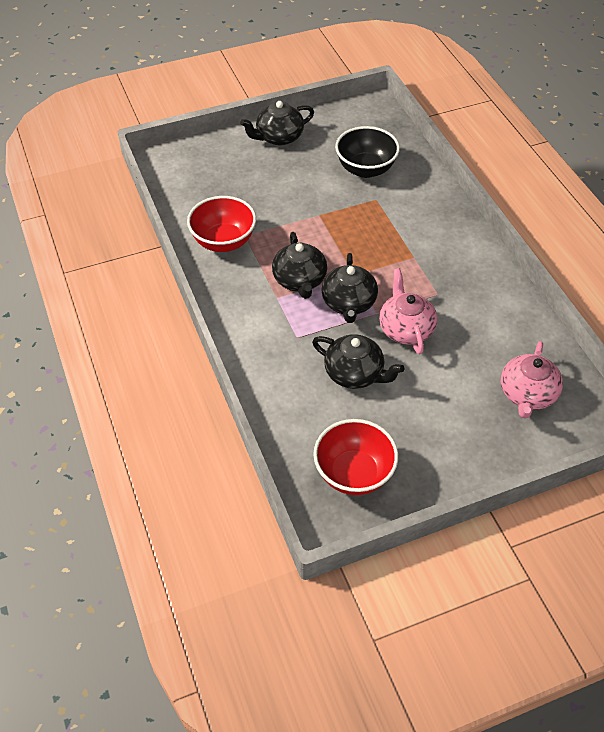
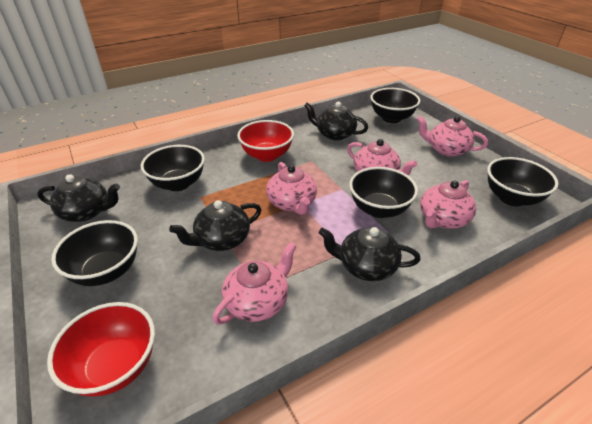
black bowl: 1 -> 5
pink teapot: 2 -> 5

